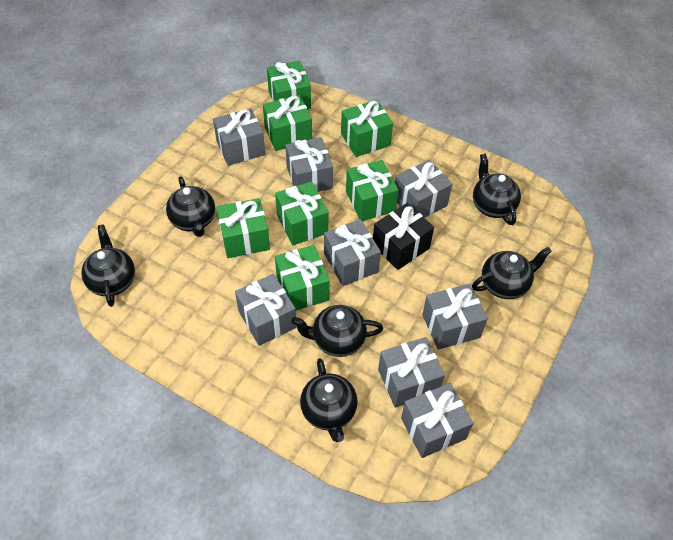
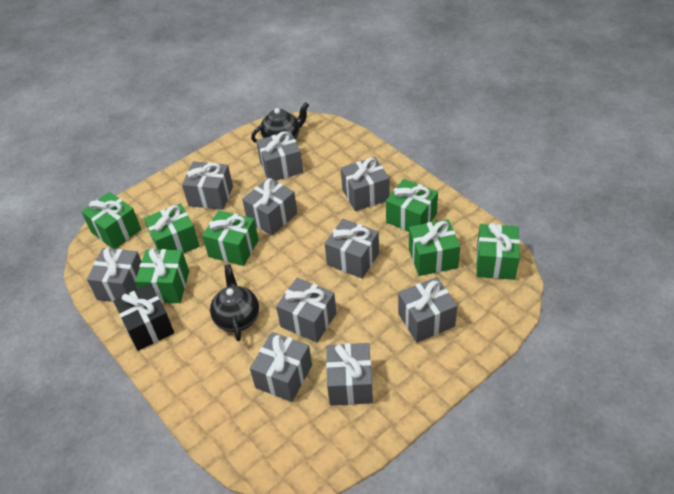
black teapot: 6 -> 2
grey gift: 8 -> 10

